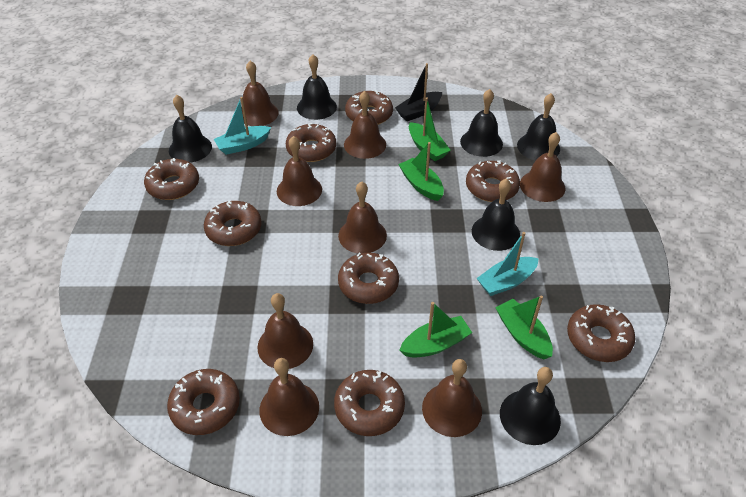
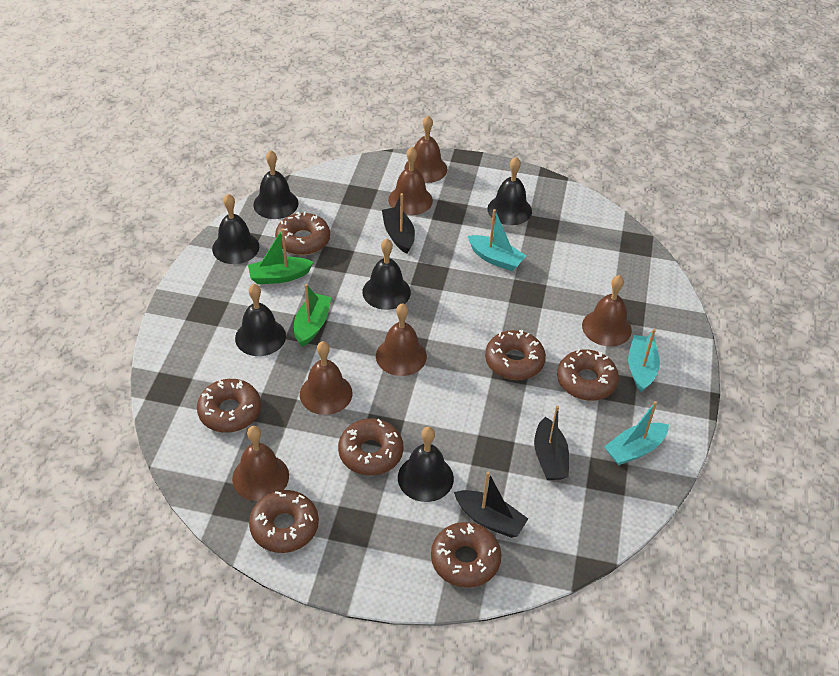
black boat: 1 -> 3
brown bell: 8 -> 6
brown donut: 9 -> 7
green boat: 4 -> 2
turquoise boat: 2 -> 3

